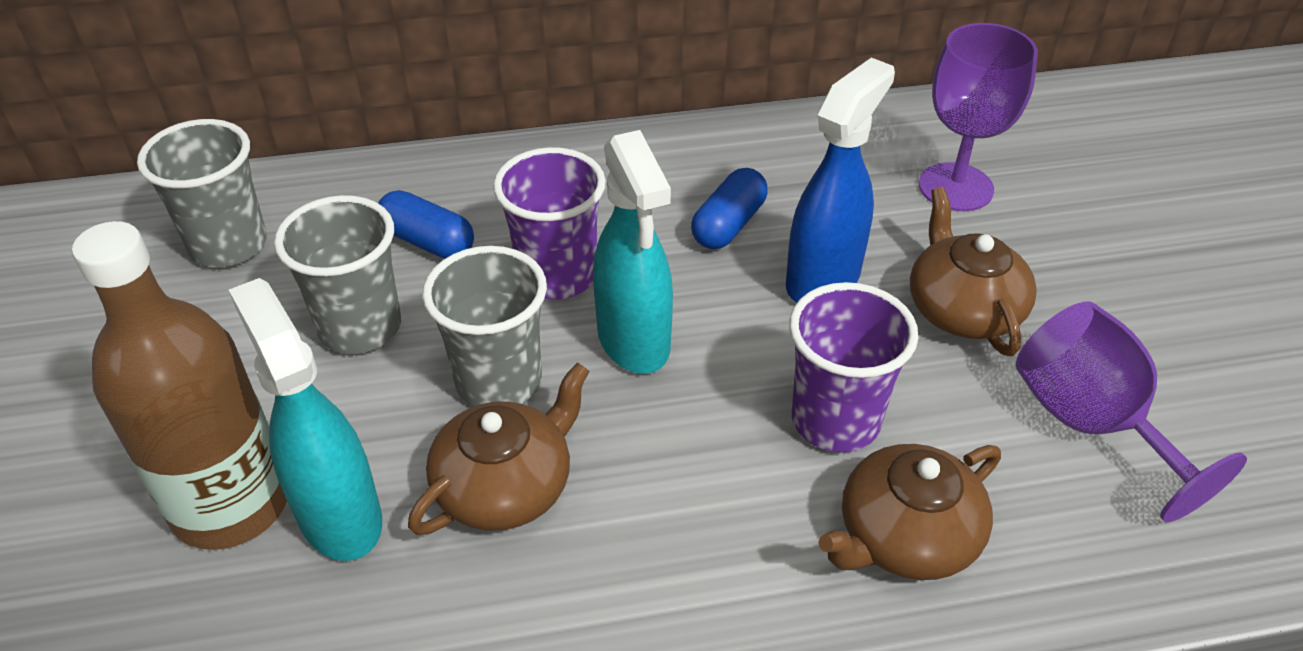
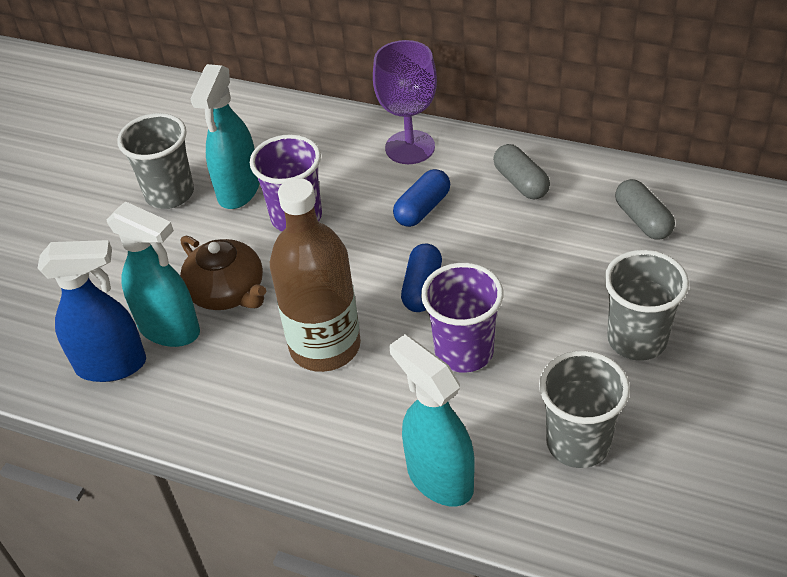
brown teapot: 3 -> 1
grey capsule: 0 -> 2
purple goblet: 2 -> 1
turquoise spray bottle: 2 -> 3

